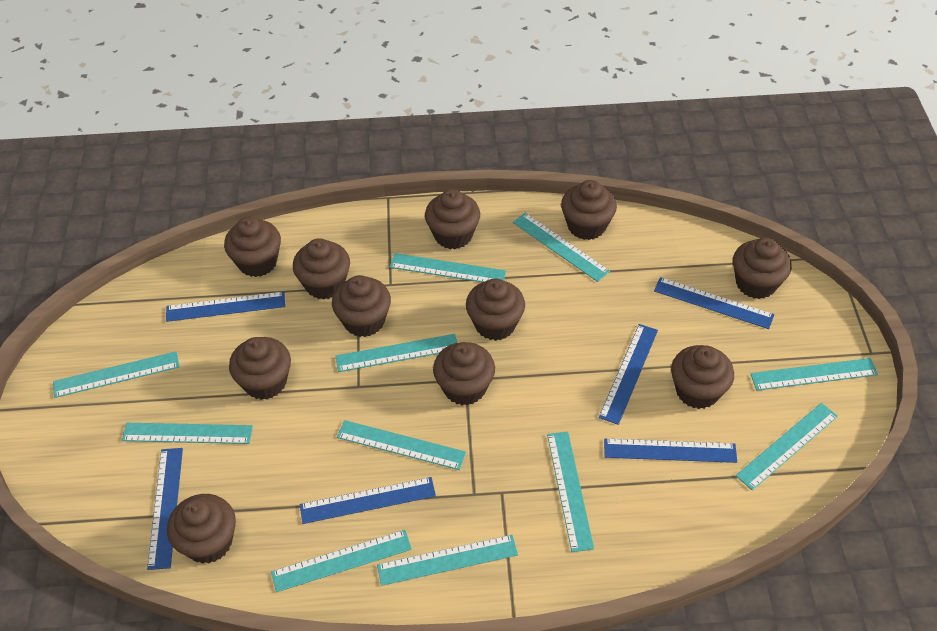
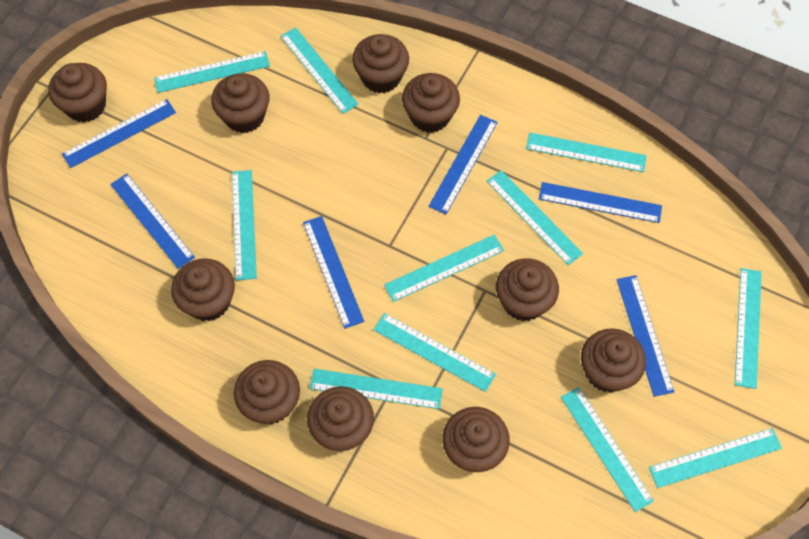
brown cupcake: 11 -> 10

